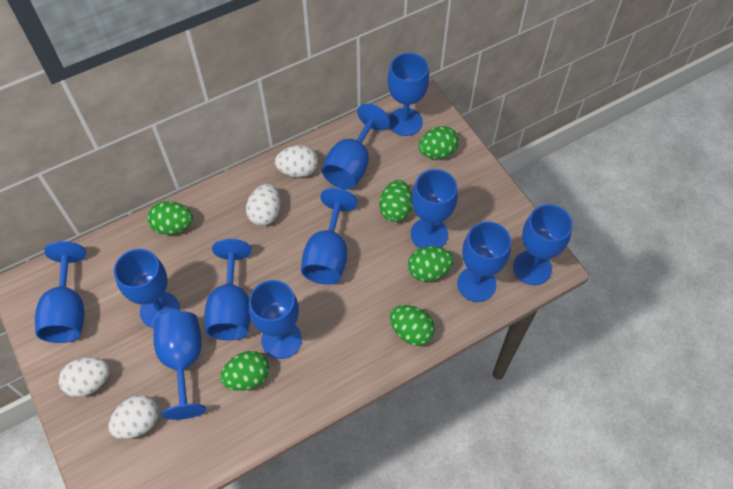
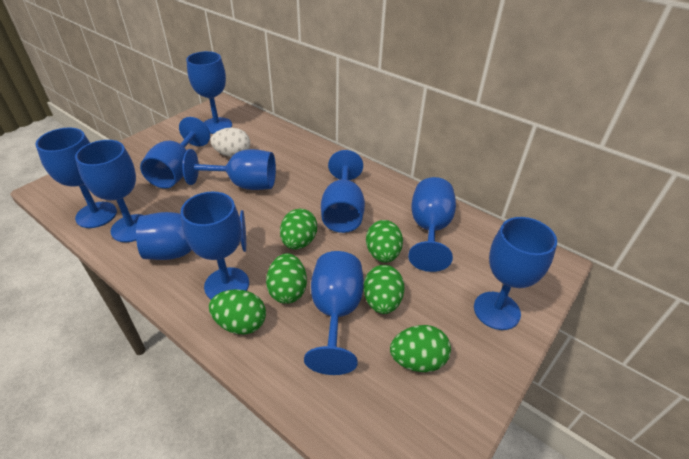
white egg: 4 -> 1

